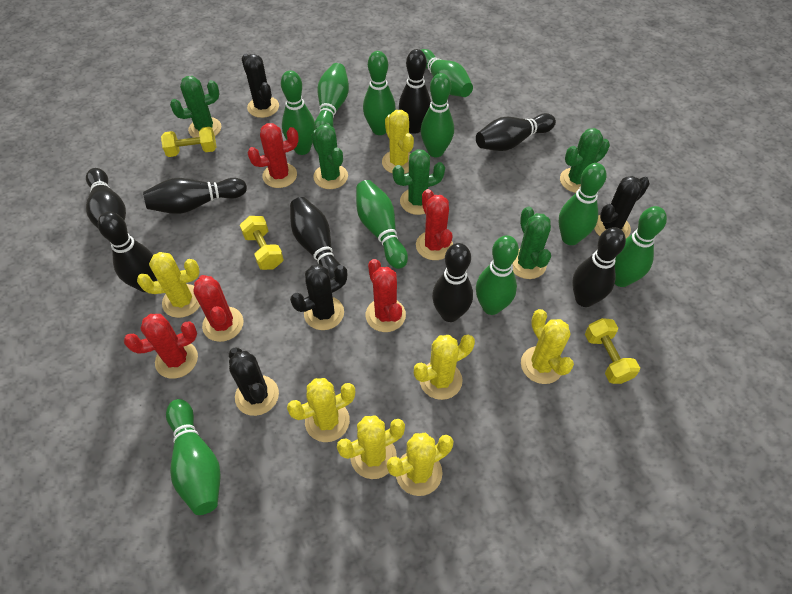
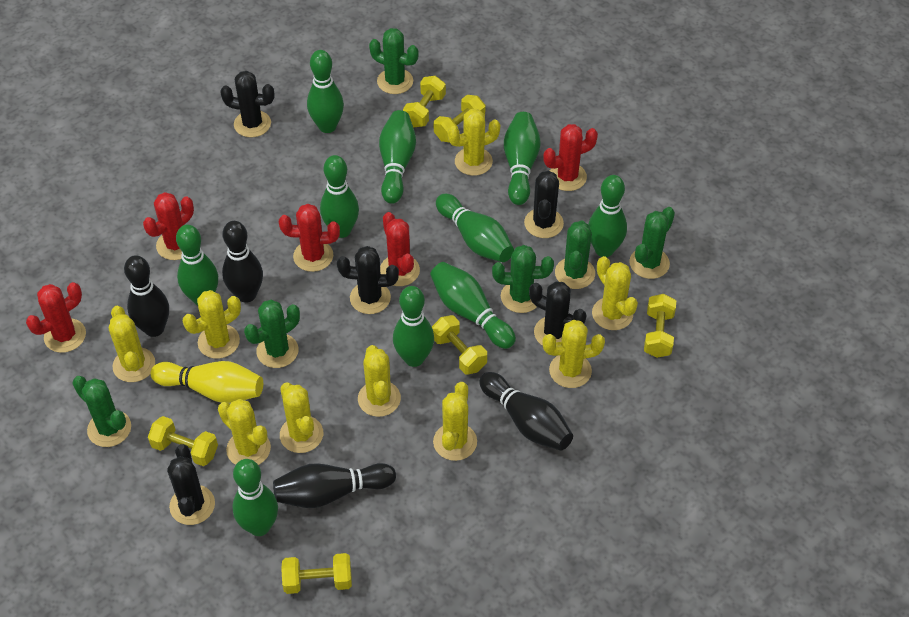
black bowling pin: 8 -> 4
black cactus: 4 -> 5
green cactus: 5 -> 6
yellow bowling pin: 0 -> 1
yellow cactus: 7 -> 9
yellow dumbbell: 3 -> 6

